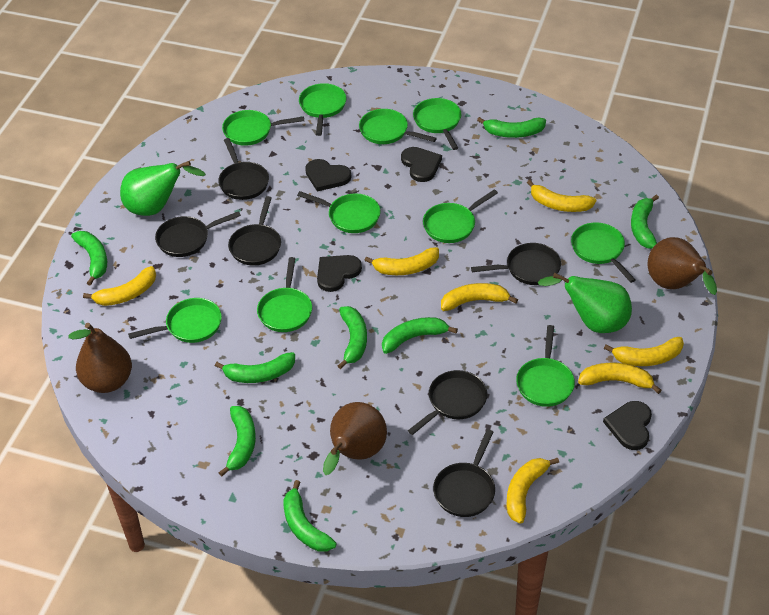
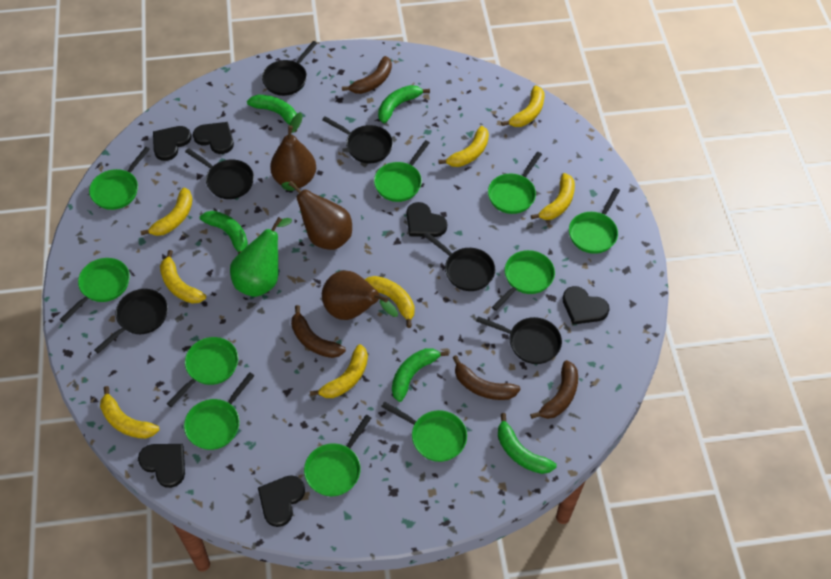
black heart: 4 -> 6
brown banana: 0 -> 4
green banana: 8 -> 5
green pear: 2 -> 1
yellow banana: 7 -> 8

